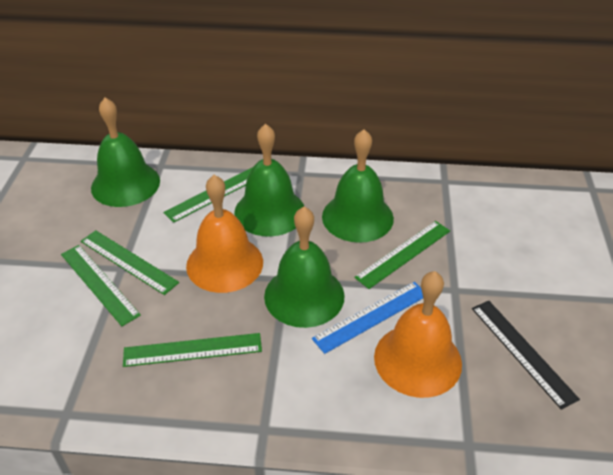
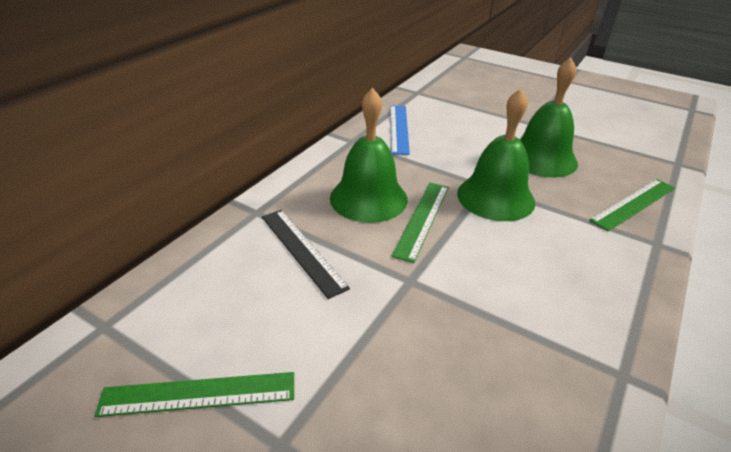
green bell: 4 -> 3
green ruler: 5 -> 3
orange bell: 2 -> 0

